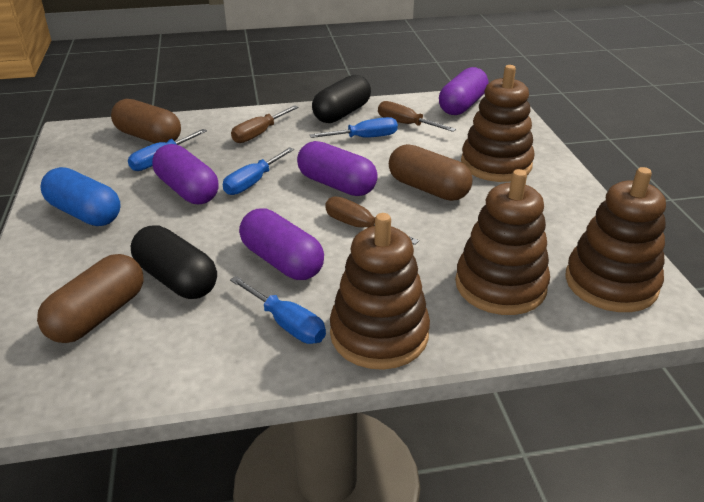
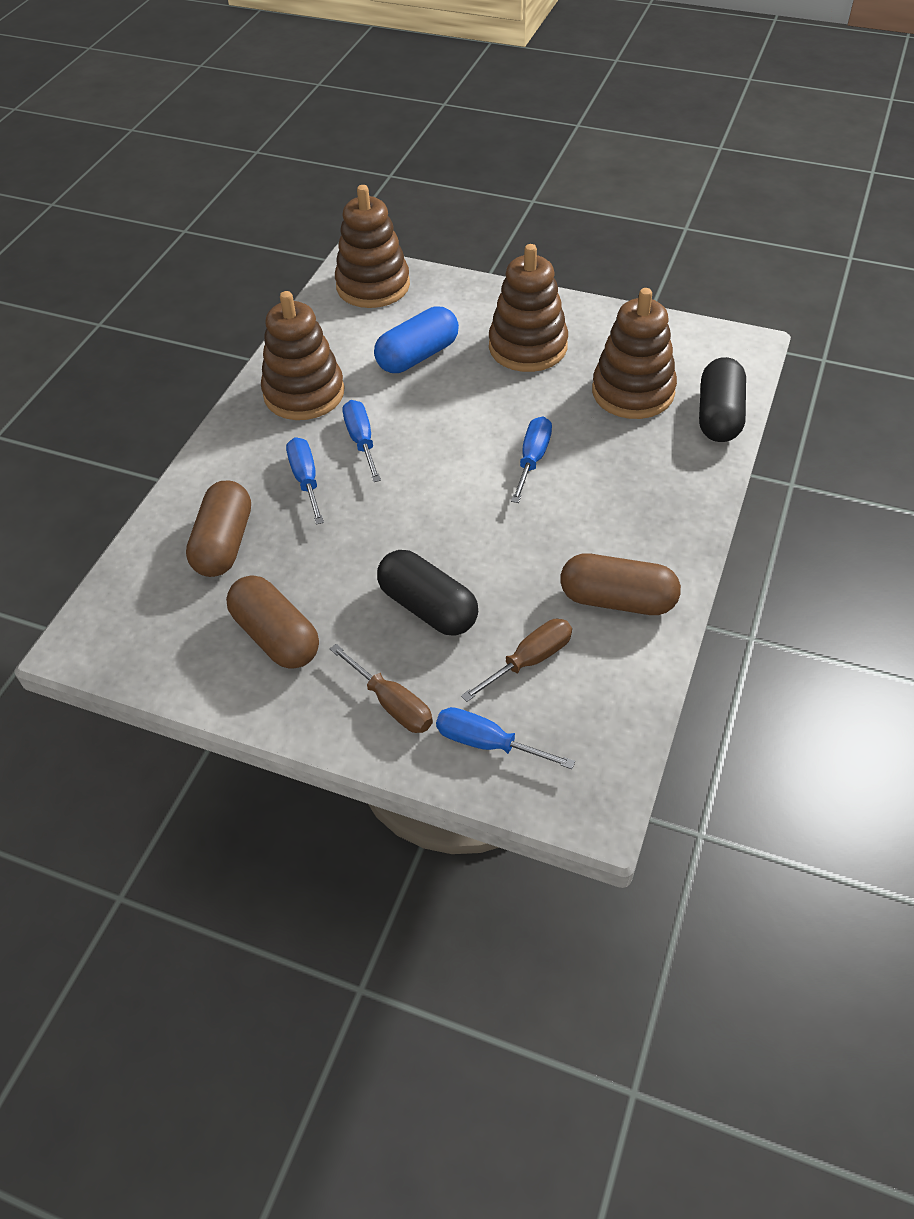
brown screwdriver: 3 -> 2
purple capsule: 4 -> 0

